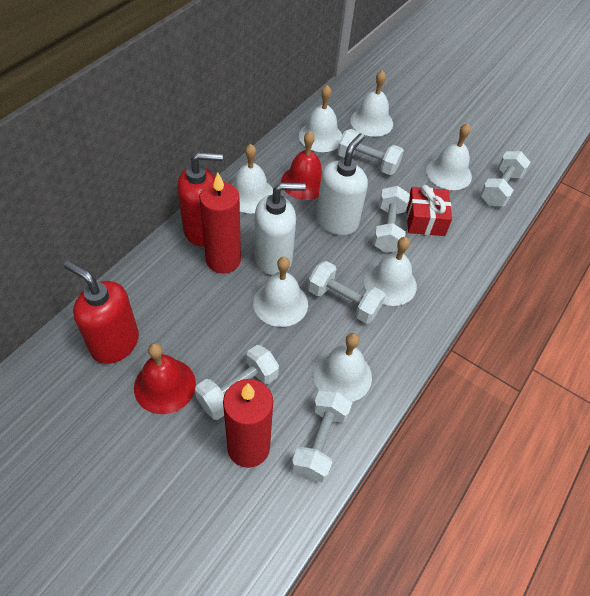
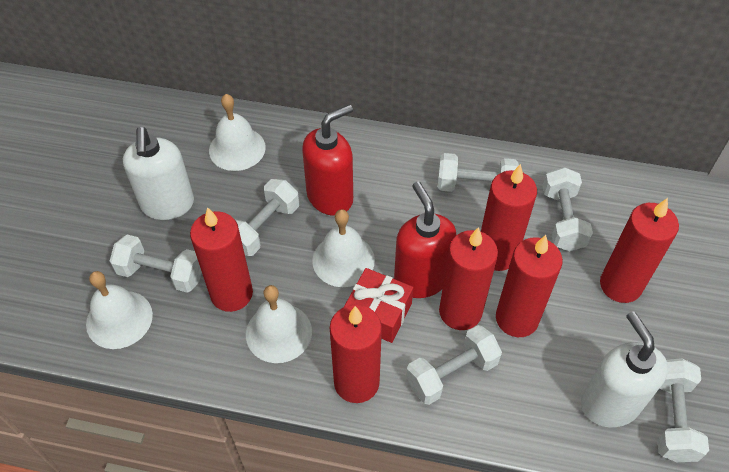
red bell: 2 -> 0
red candle: 2 -> 6
white bell: 7 -> 4

